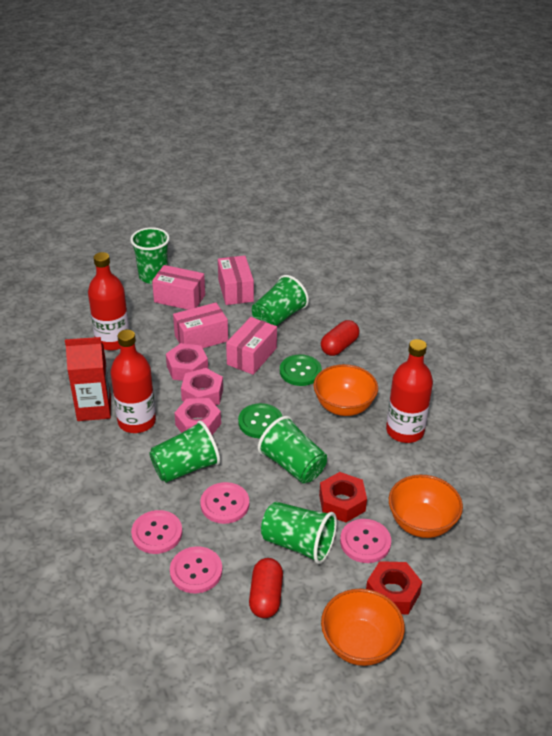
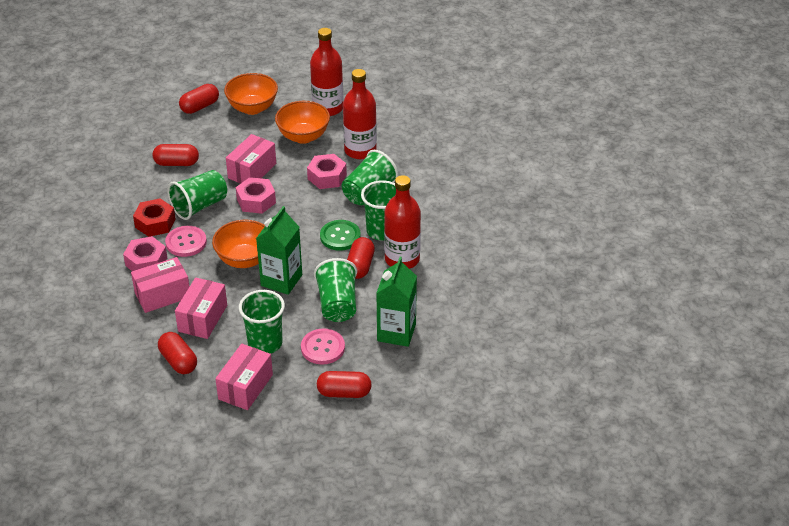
green button: 2 -> 1
green carton: 0 -> 2
pink button: 4 -> 2
red capsule: 2 -> 5
red carton: 1 -> 0
red nut: 2 -> 1

